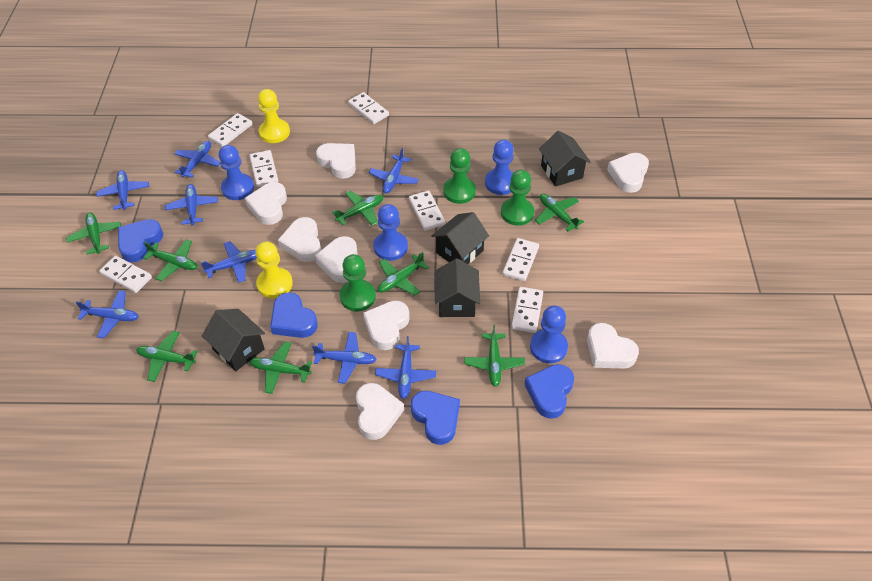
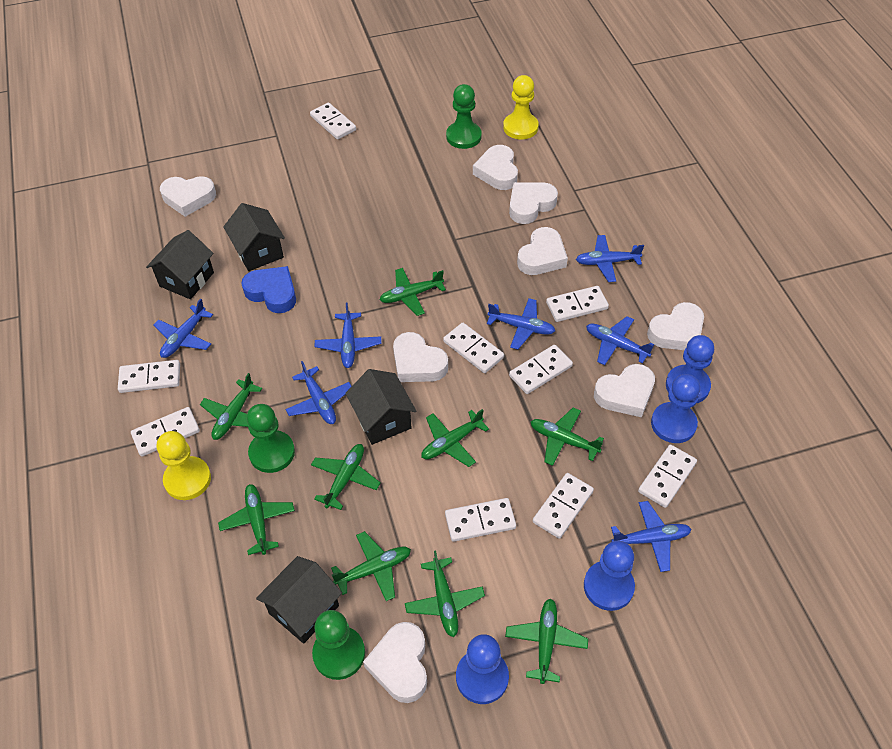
blue heart: 4 -> 1
blue plane: 8 -> 7
green plane: 8 -> 9
white domino: 7 -> 9

